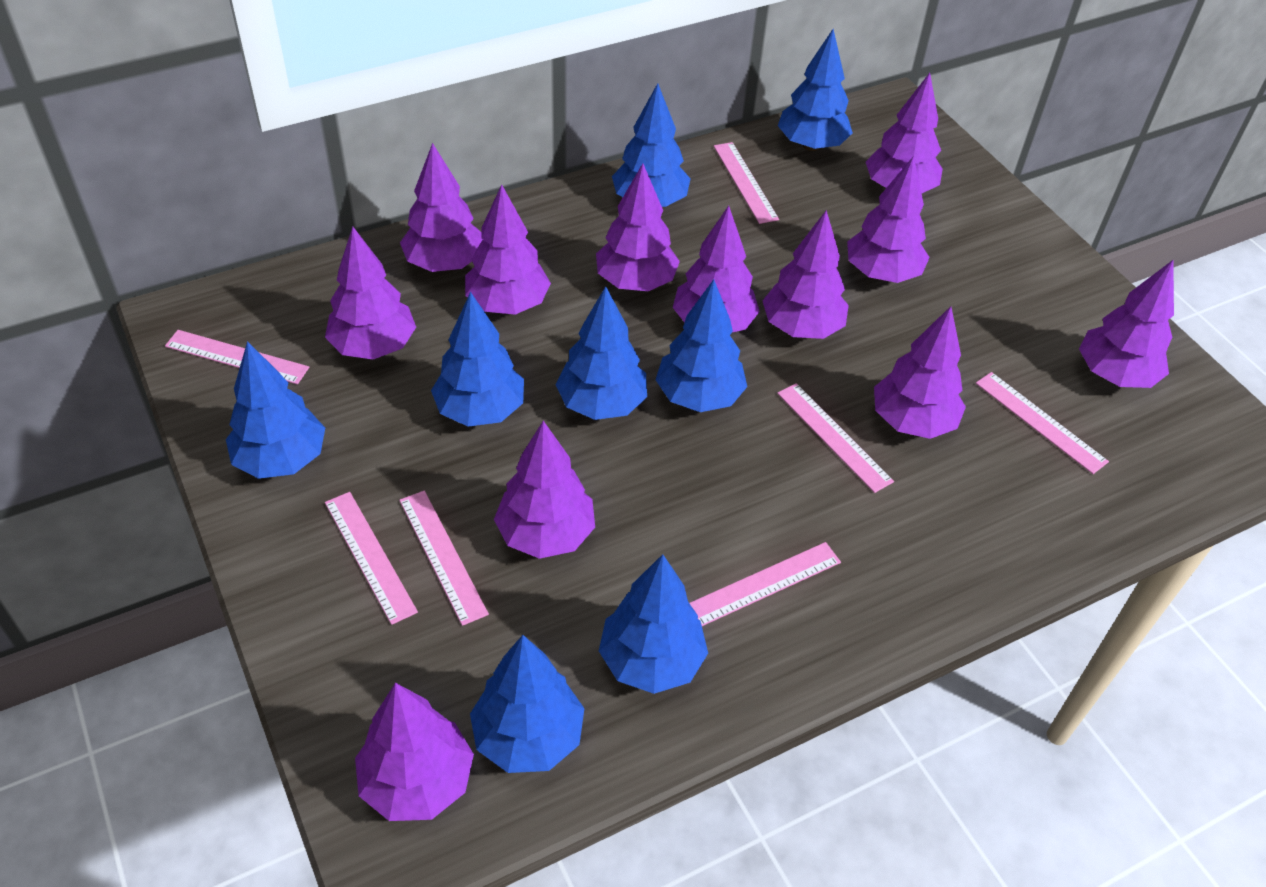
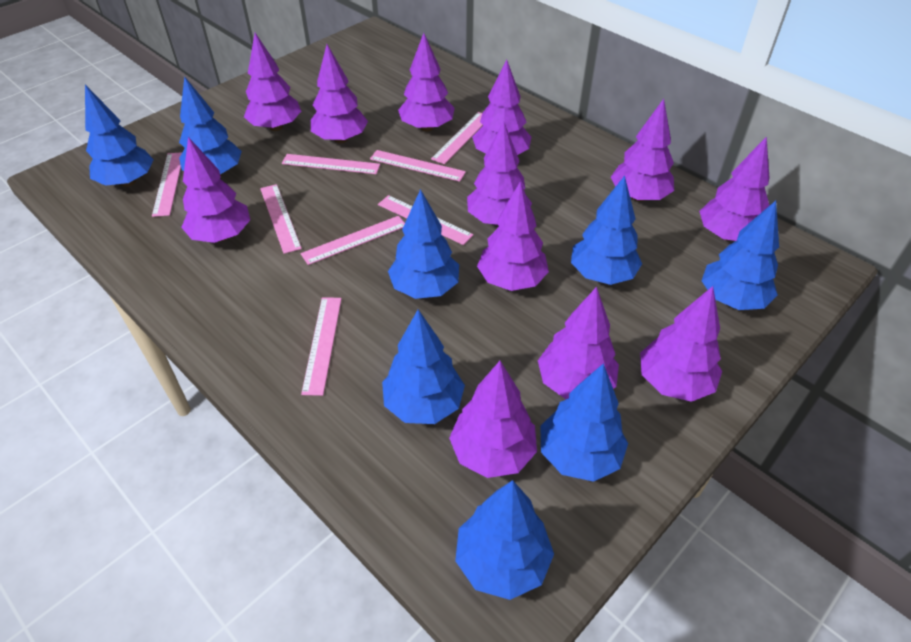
pink ruler: 7 -> 8

